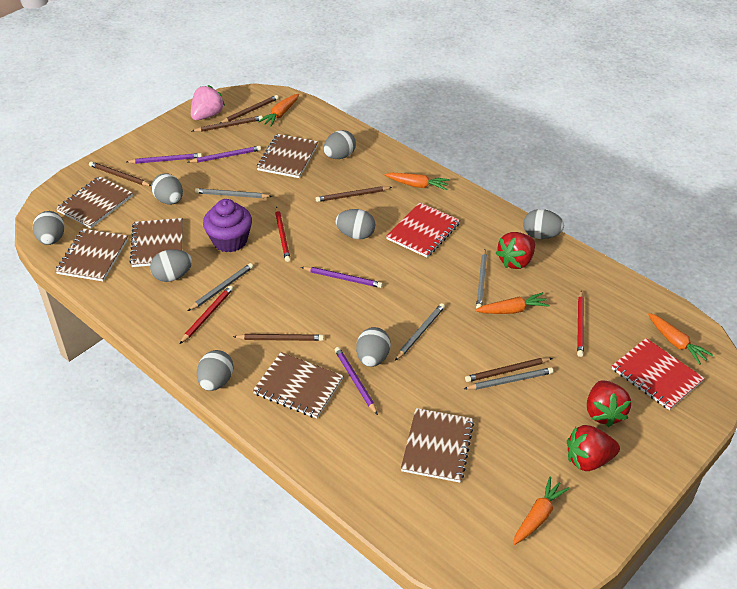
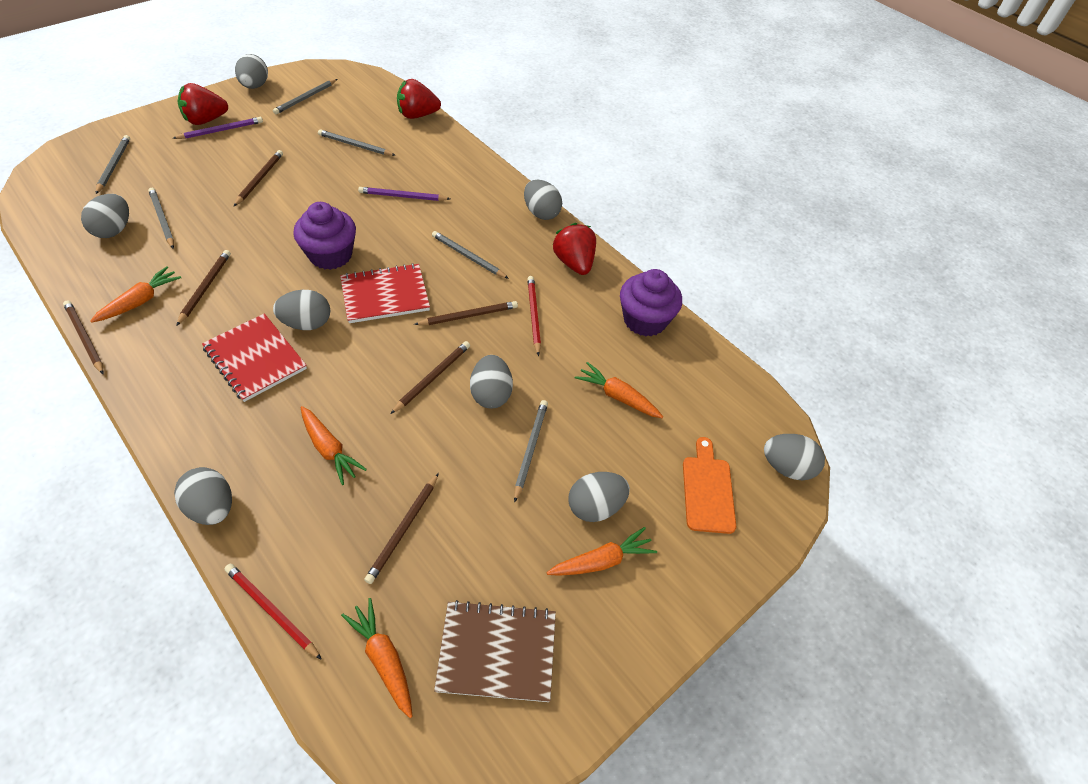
brown notebook: 6 -> 1
grey pencil: 5 -> 6
orange cutting board: 0 -> 1
pink strawberry: 1 -> 0
purple cupcake: 1 -> 2
purple pencil: 4 -> 2
red pencil: 3 -> 2

